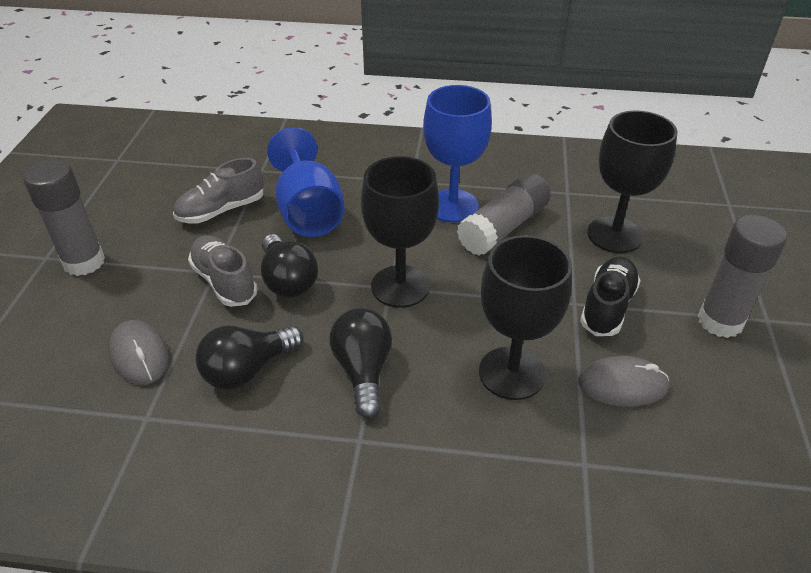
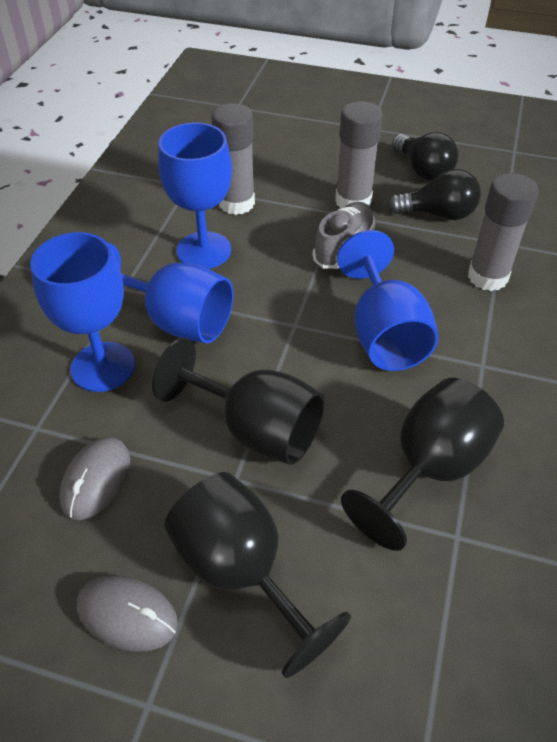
black light bulb: 3 -> 2
black shoe: 1 -> 0
blue goblet: 2 -> 4
grey shoe: 2 -> 1

